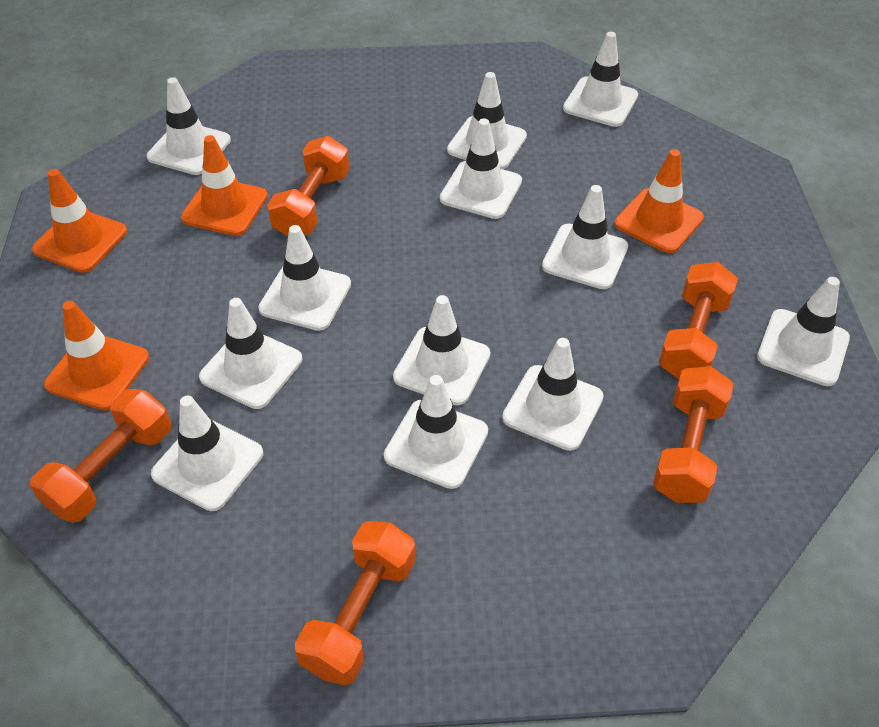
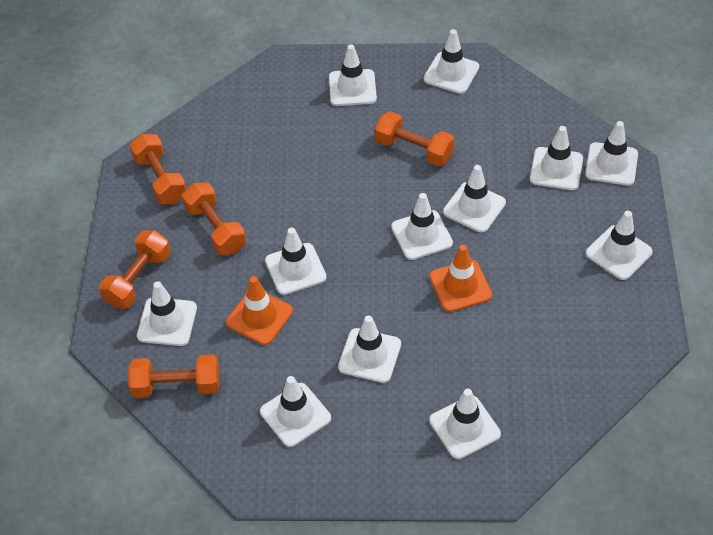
orange traffic cone: 4 -> 2

